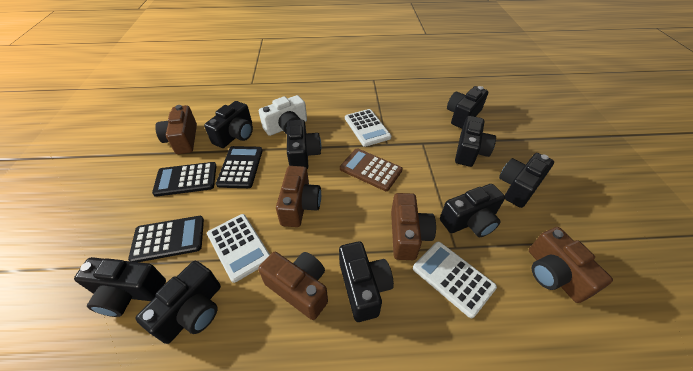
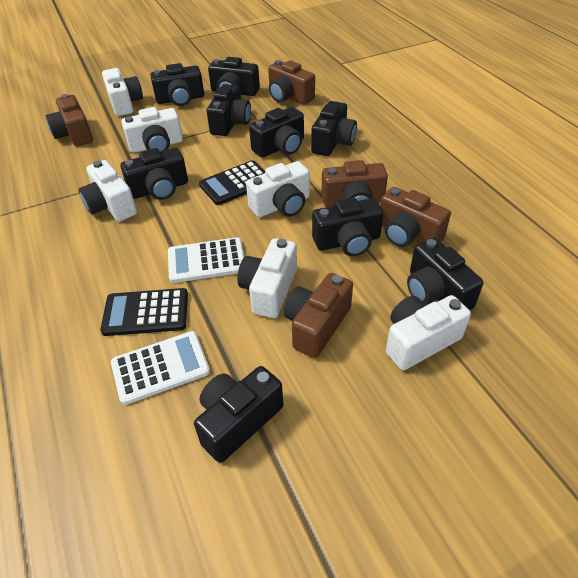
black calculator: 3 -> 2
brown calculator: 1 -> 0
white calculator: 3 -> 2
white camera: 1 -> 6

